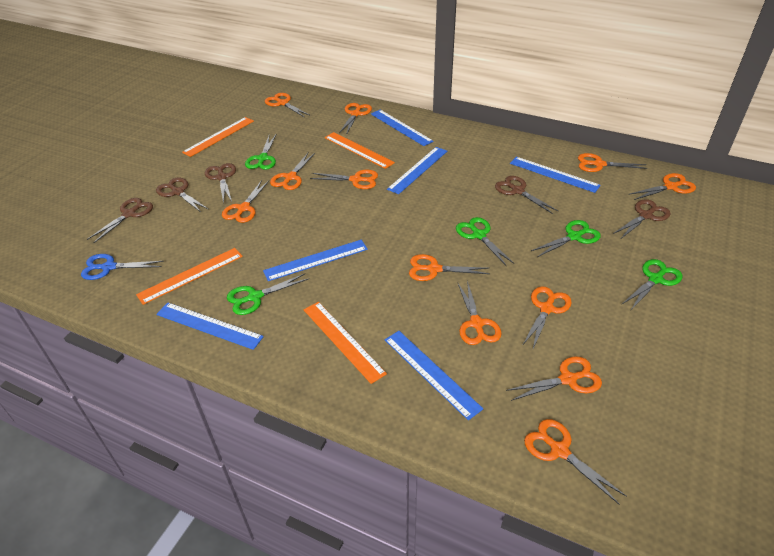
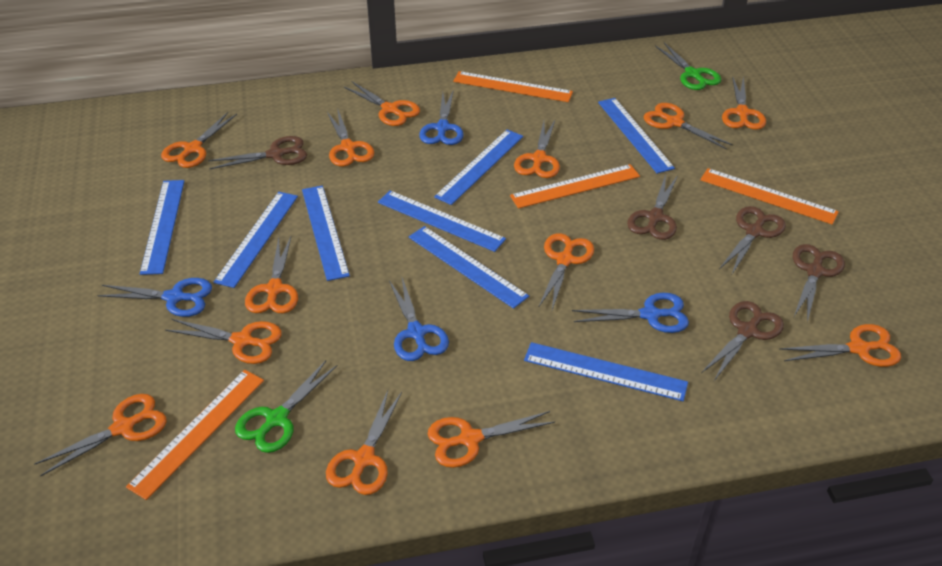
blue ruler: 6 -> 8
blue scissors: 1 -> 4
green scissors: 5 -> 2
orange scissors: 12 -> 13

